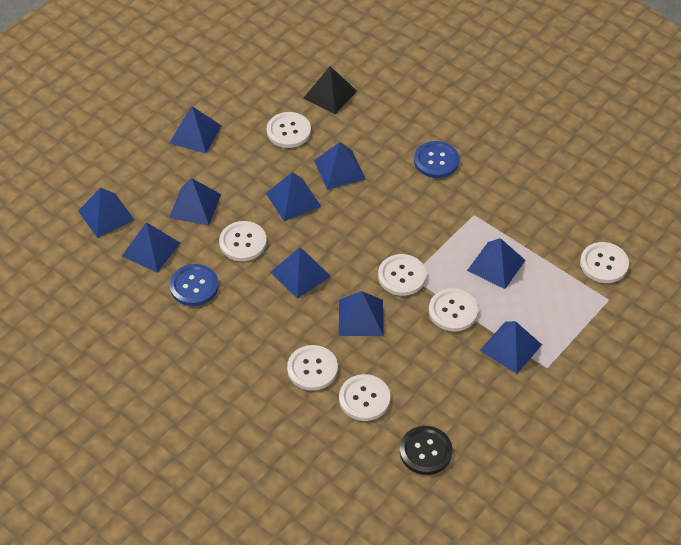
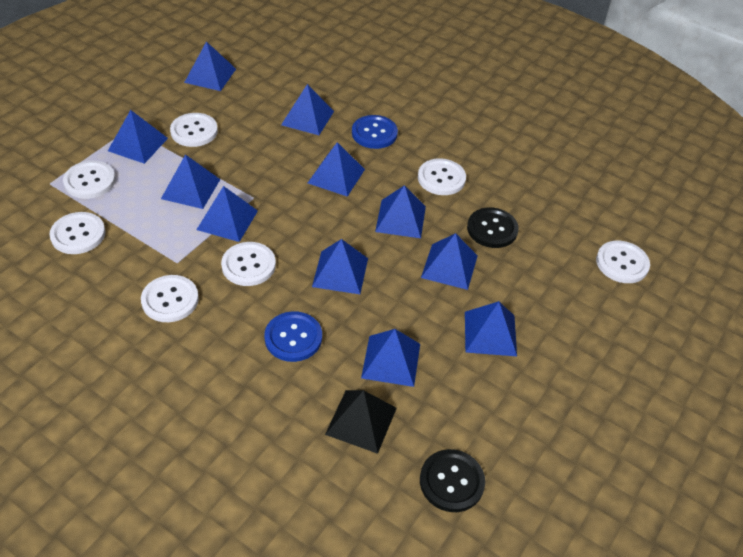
black button: 1 -> 2
blue pyramid: 10 -> 11

